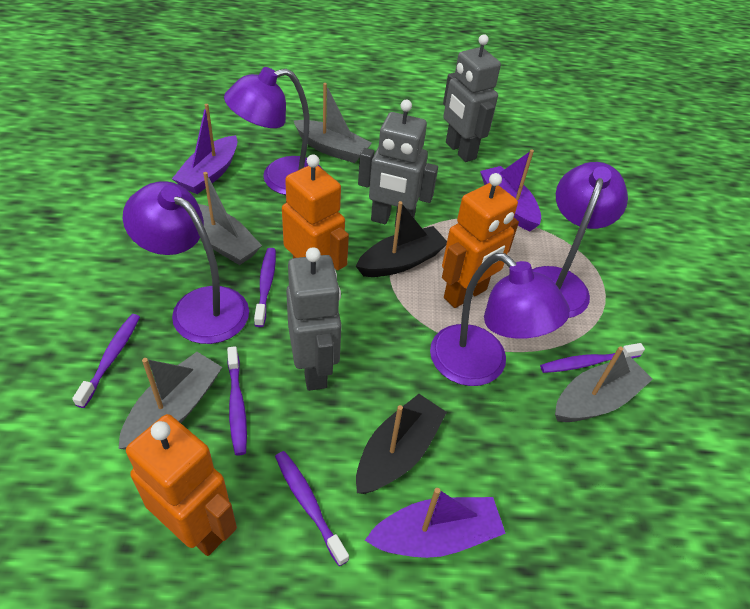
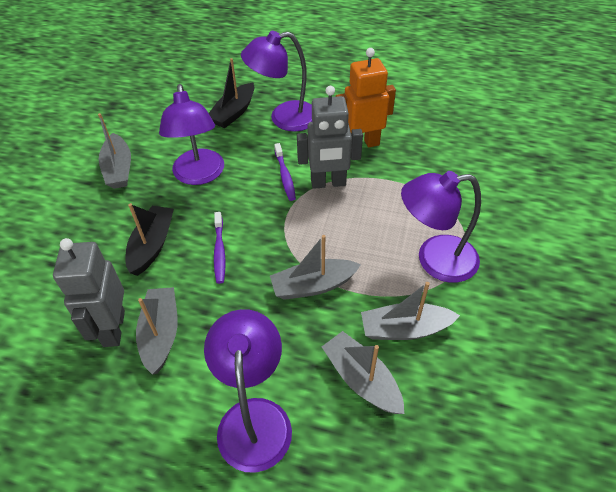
grey boat: 4 -> 5
grey robot: 3 -> 2
orange robot: 3 -> 1
purple boat: 3 -> 0
purple toothbrush: 5 -> 2

